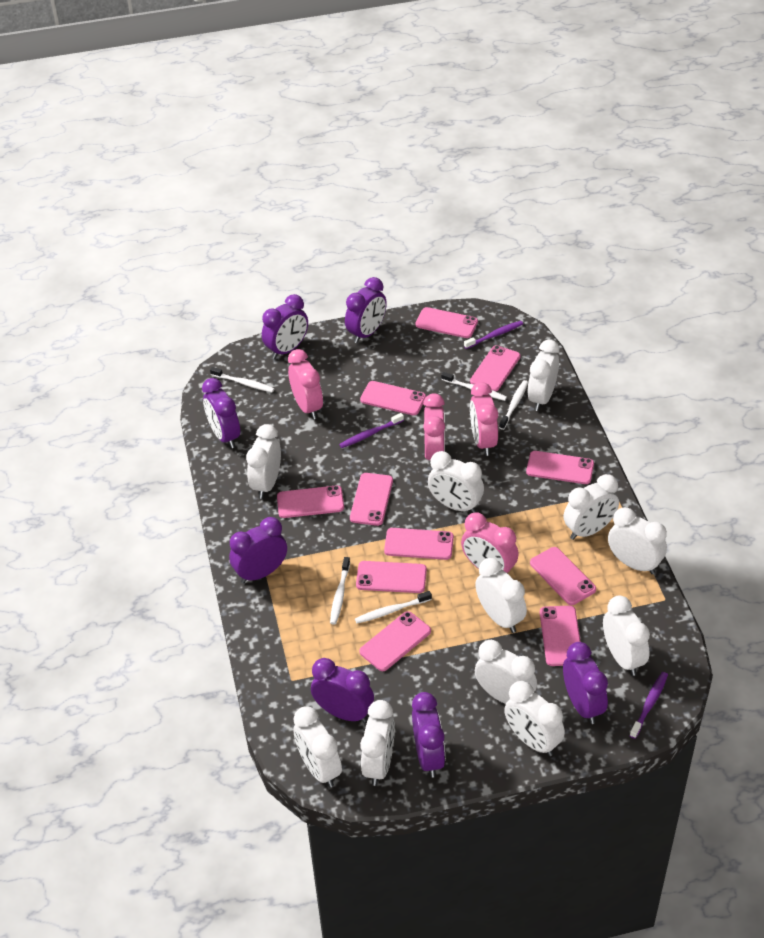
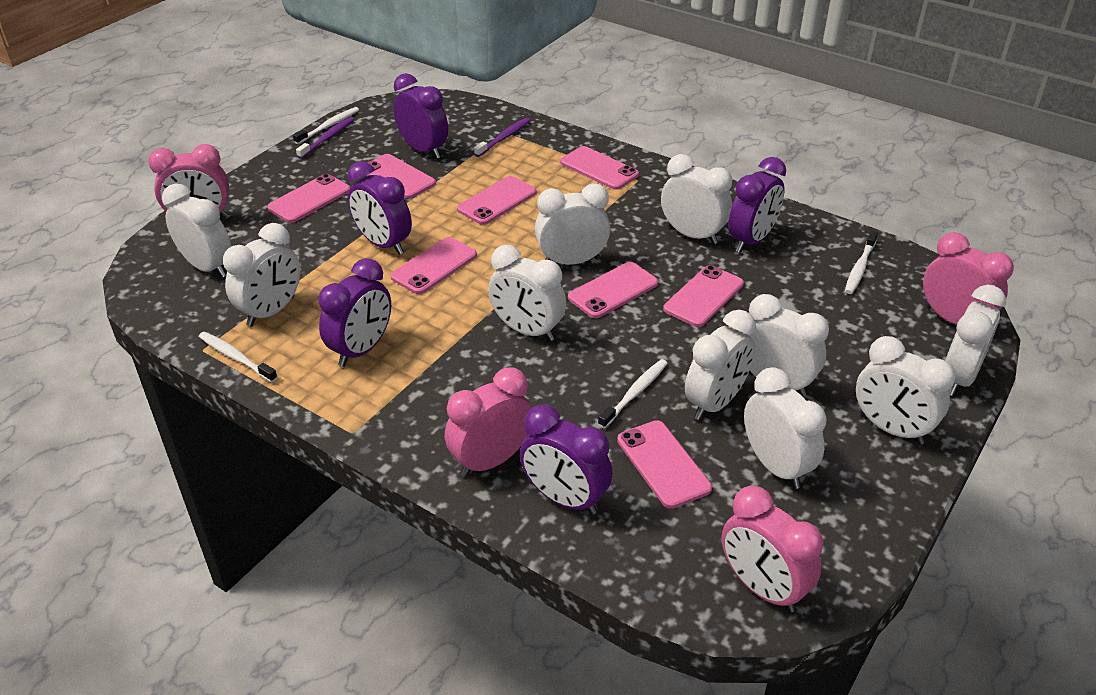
pink phone: 11 -> 8
purple clock: 7 -> 5
purple toothbrush: 3 -> 2
white clock: 11 -> 10
white toothbrush: 5 -> 4

